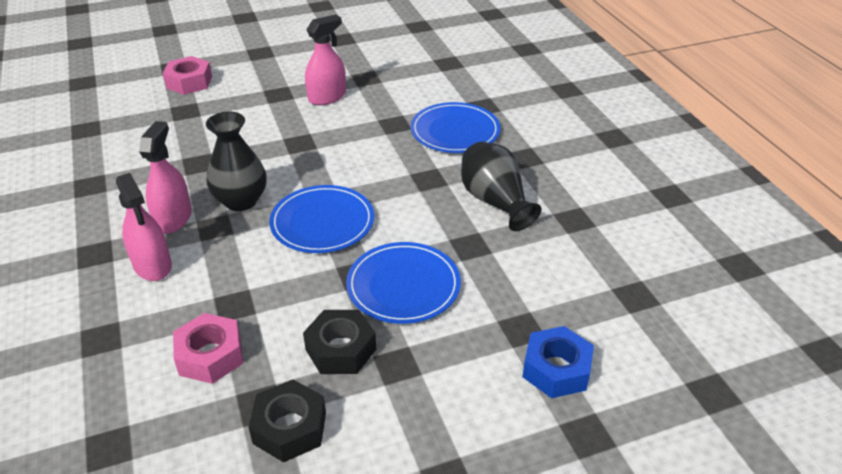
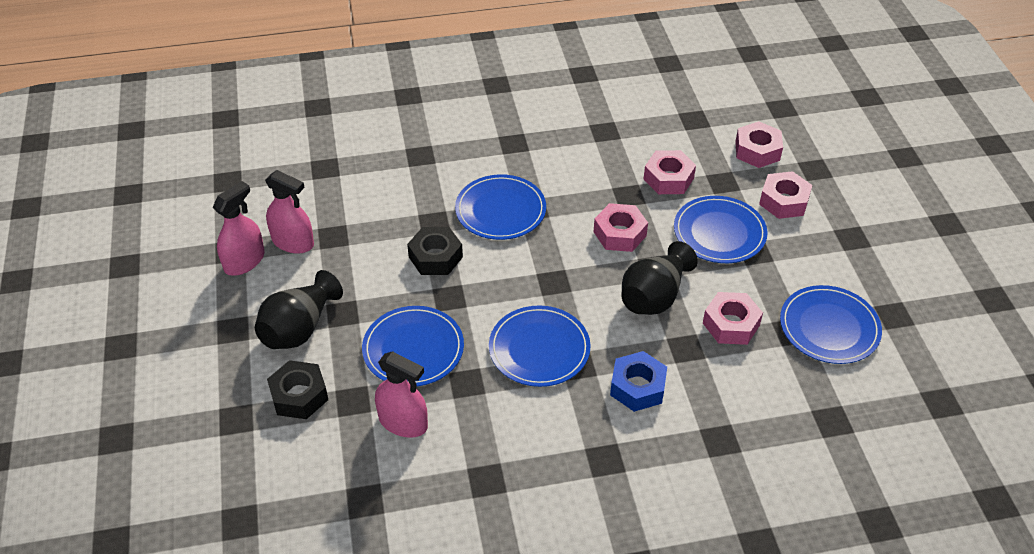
blue plate: 3 -> 5
pink nut: 2 -> 5

